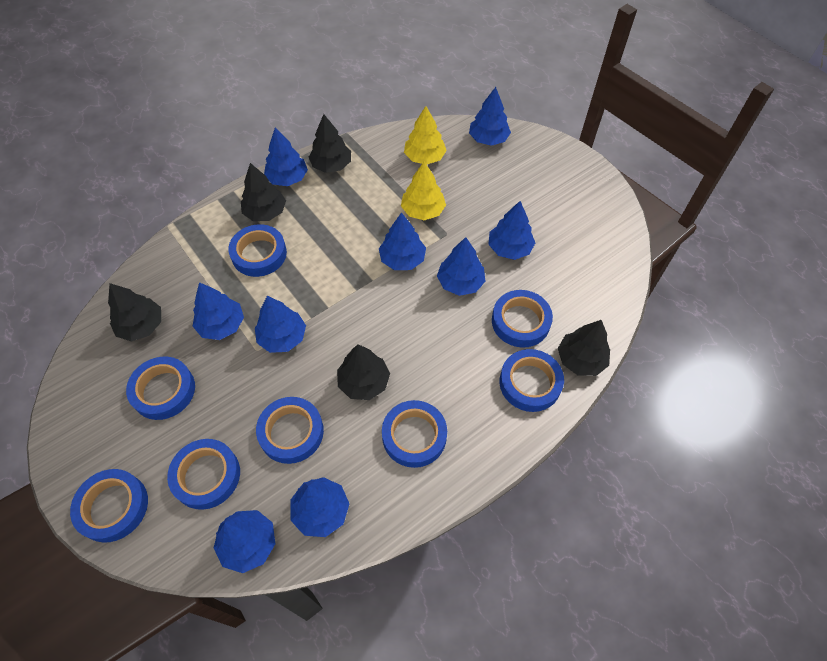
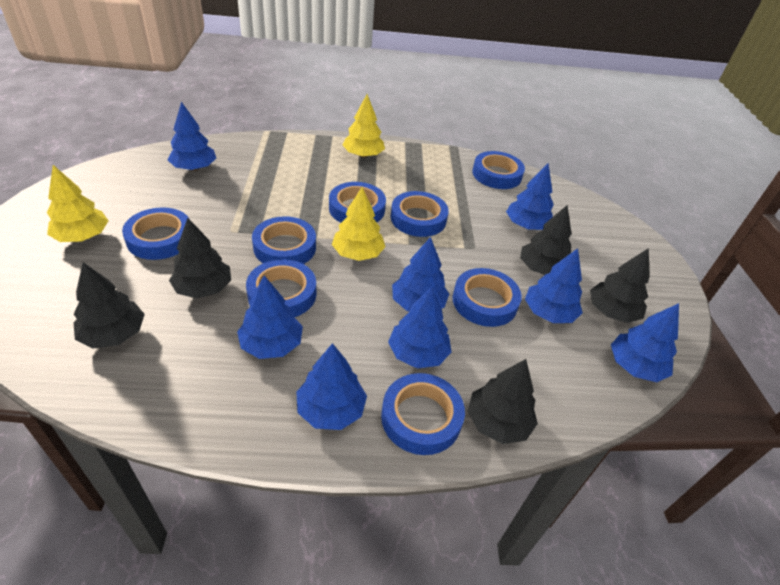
blue tree: 9 -> 8
yellow tree: 2 -> 3

